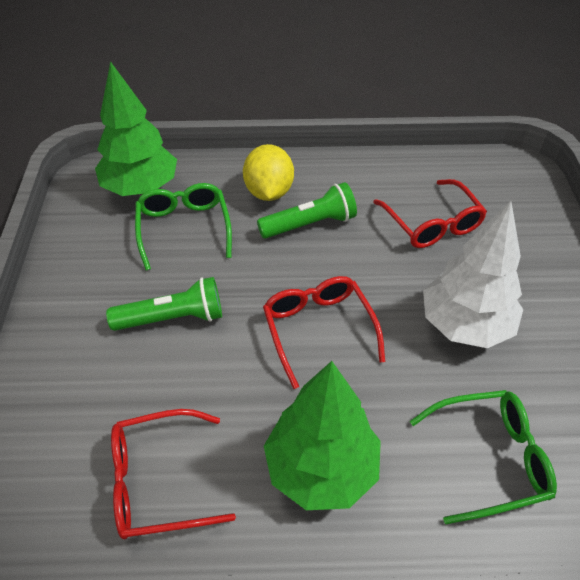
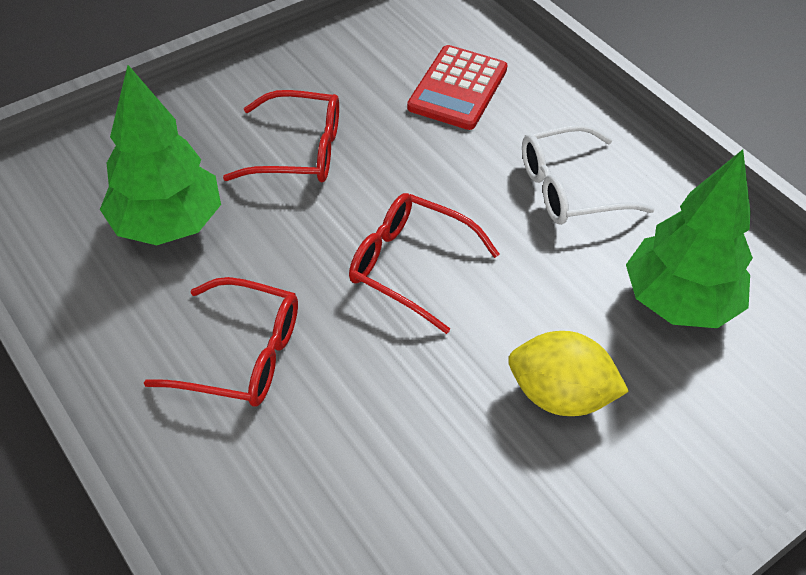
green flashlight: 2 -> 0
green glasses: 2 -> 0
red calculator: 0 -> 1
white glasses: 0 -> 1
white tree: 1 -> 0

